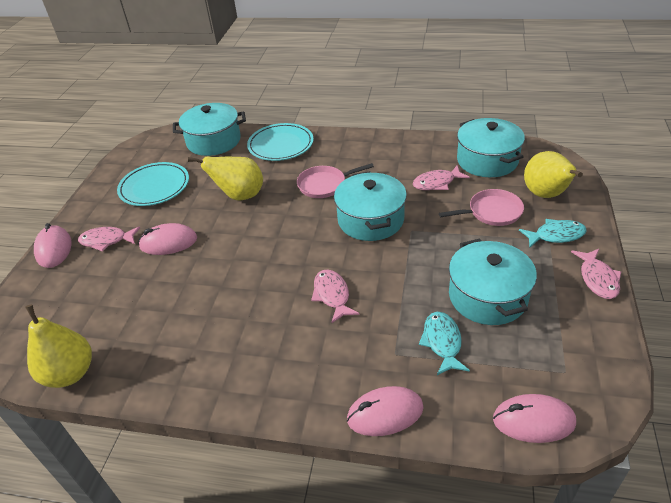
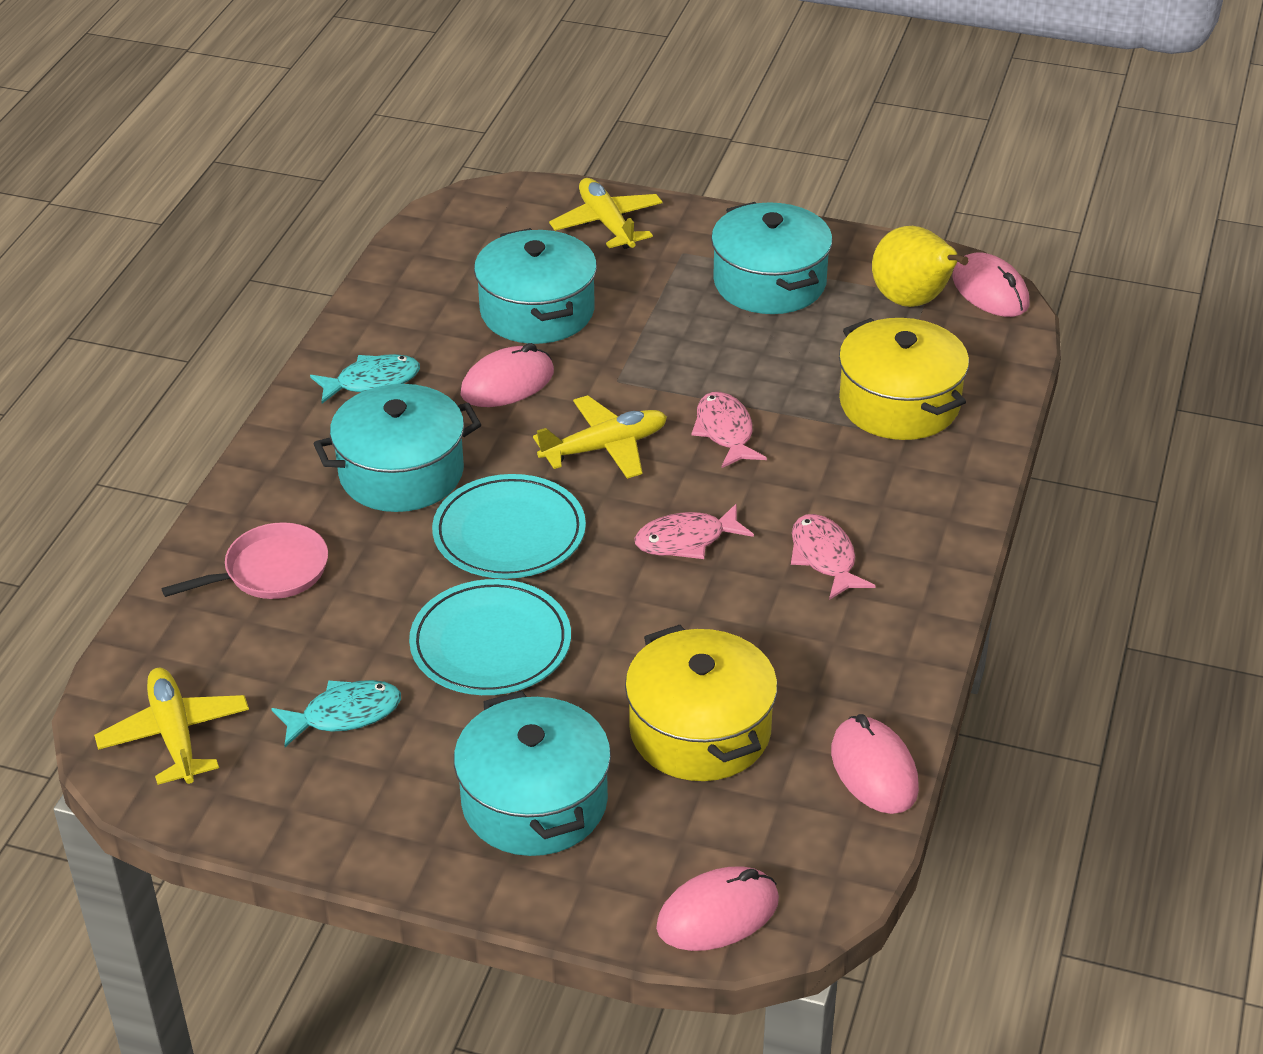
pink fish: 4 -> 3
pink pan: 2 -> 1
yellow pear: 3 -> 1
yellow plane: 0 -> 3
yellow pot: 0 -> 2

